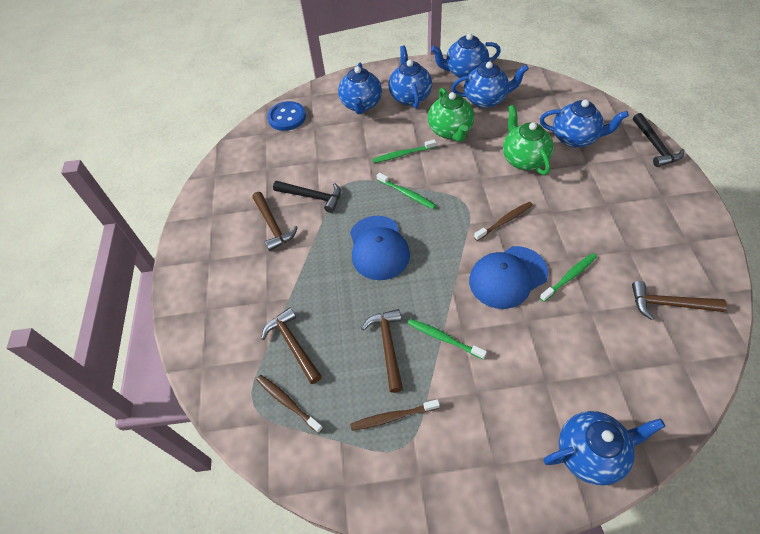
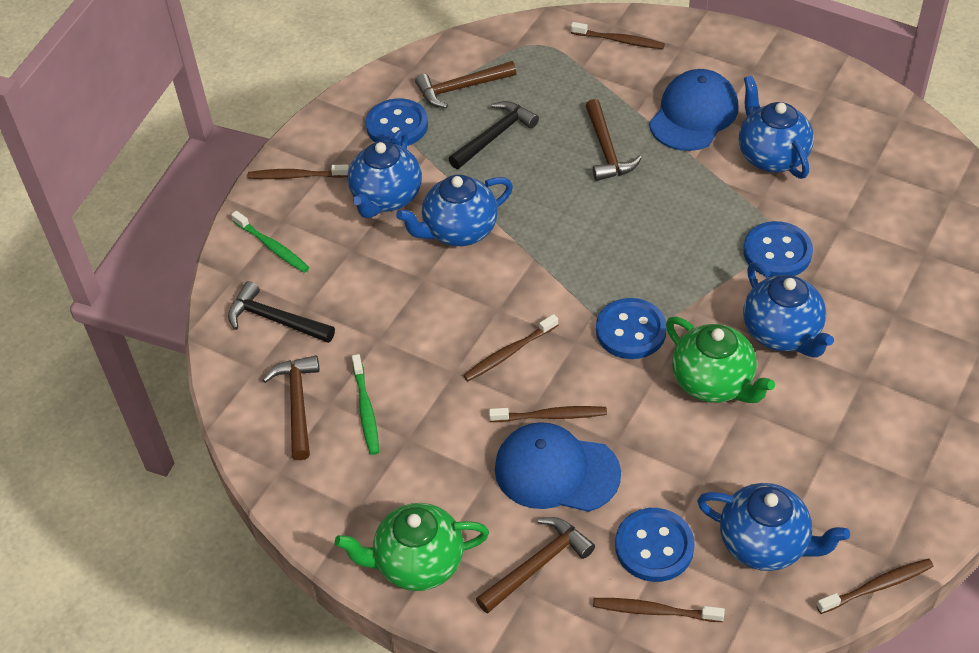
blue button: 1 -> 4
blue teapot: 6 -> 5
brown toothbrush: 3 -> 6
green toothbrush: 4 -> 2

